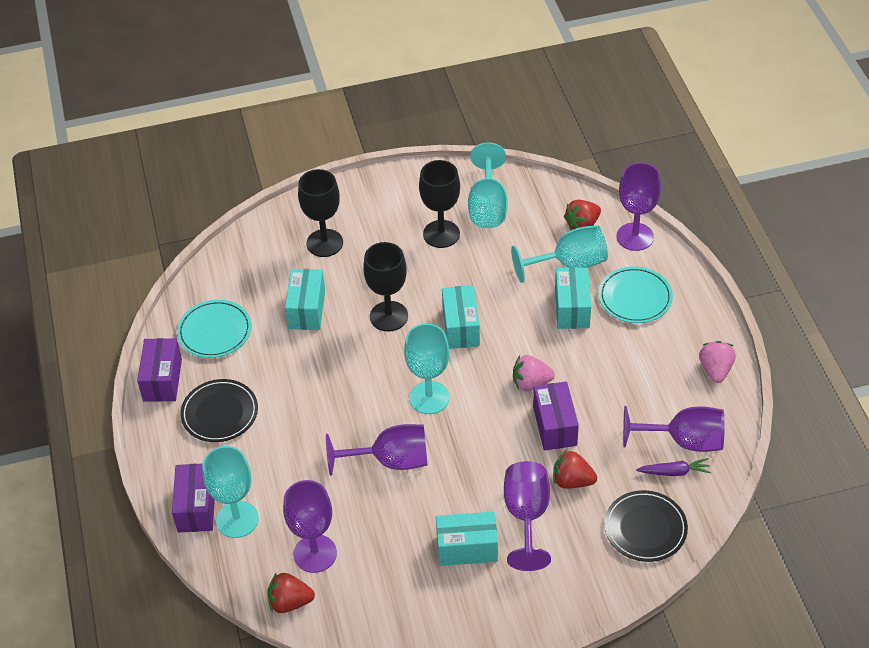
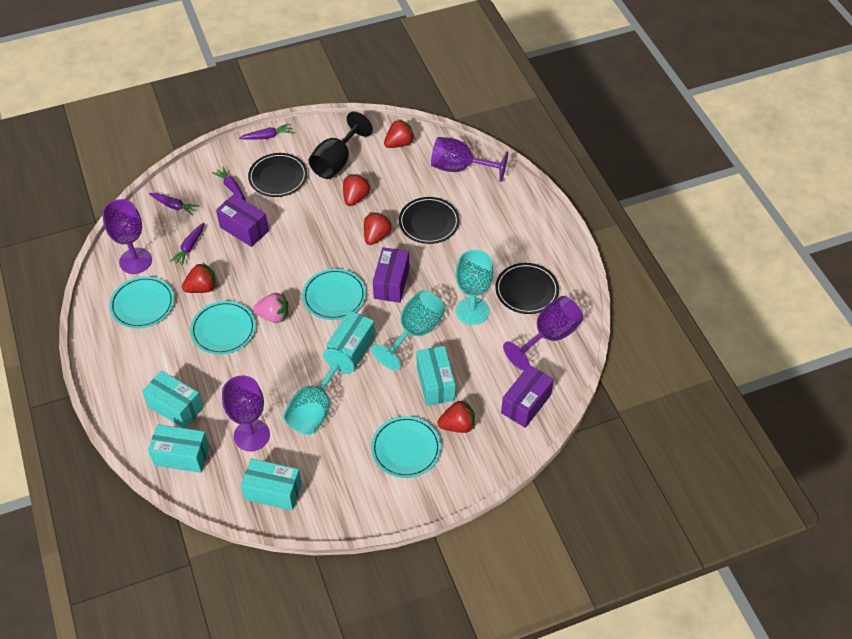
black goblet: 3 -> 1
black plate: 2 -> 3
pink strawberry: 2 -> 1
purple carrot: 1 -> 4
purple goblet: 5 -> 4
red strawberry: 3 -> 5
turquoise box: 4 -> 5
turquoise goblet: 4 -> 3
turquoise plate: 2 -> 4

